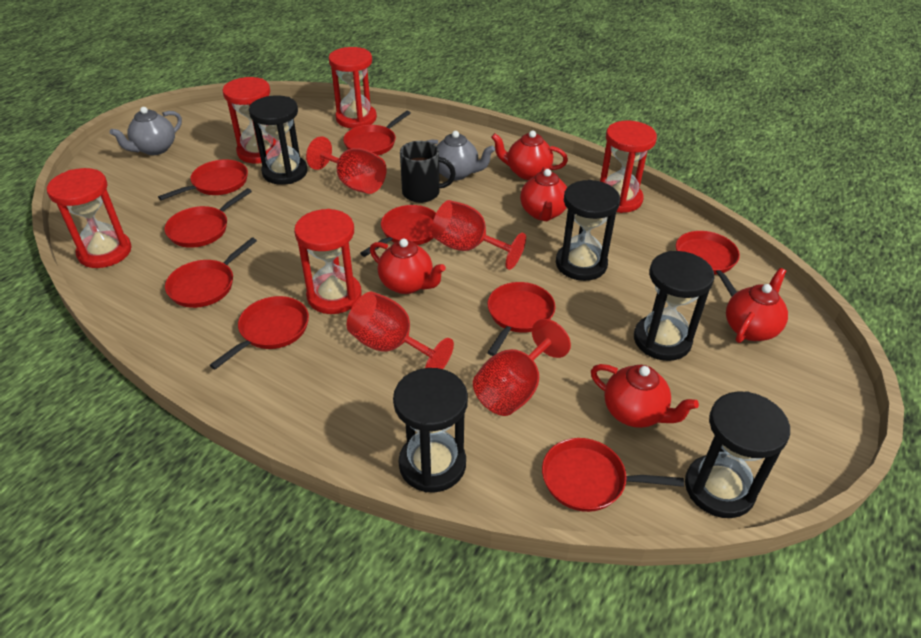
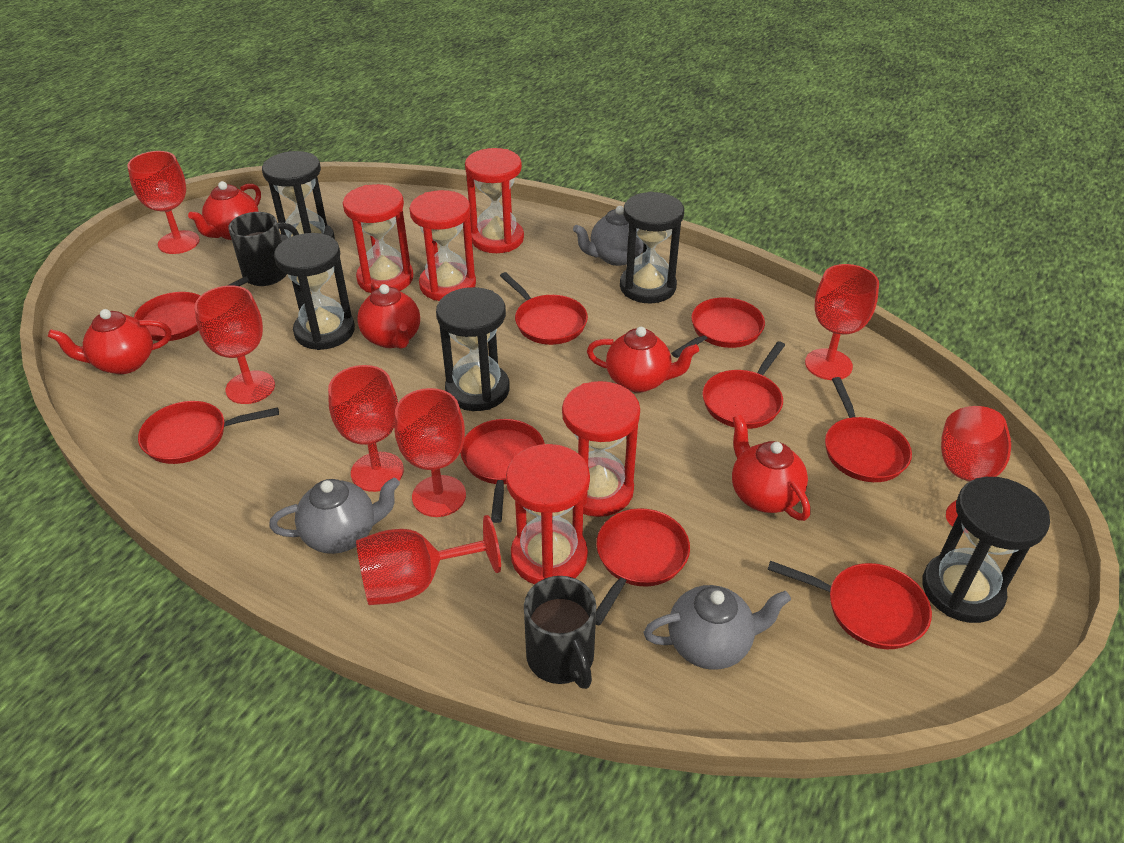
black mug: 1 -> 2
grey teapot: 2 -> 3
red goblet: 4 -> 7

